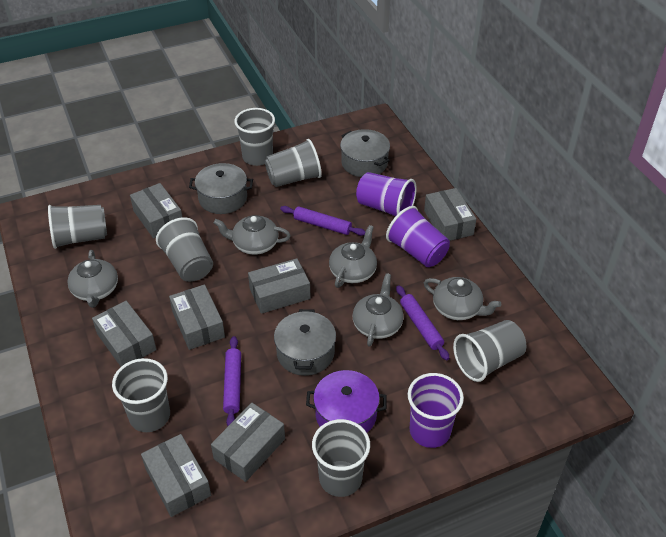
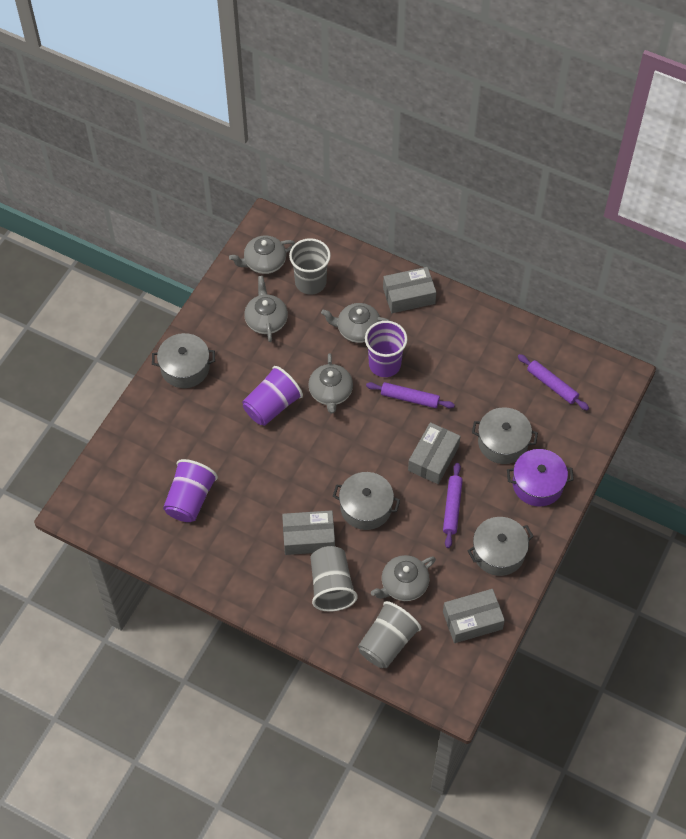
grey box: 7 -> 4
grey cup: 7 -> 3
grey pot: 3 -> 4

